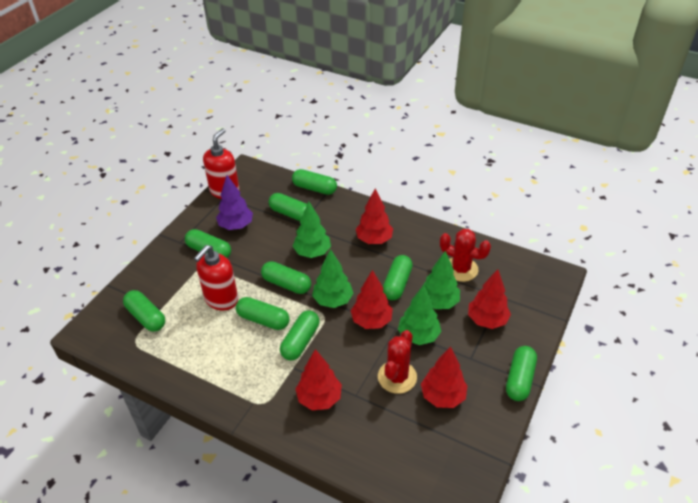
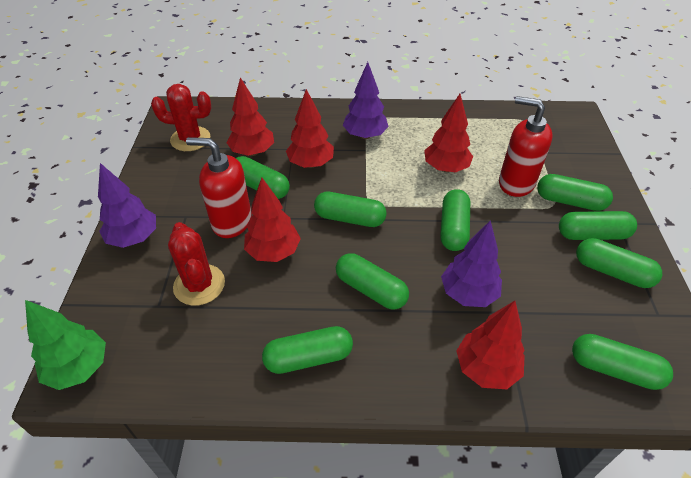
green tree: 4 -> 1
purple tree: 1 -> 3

